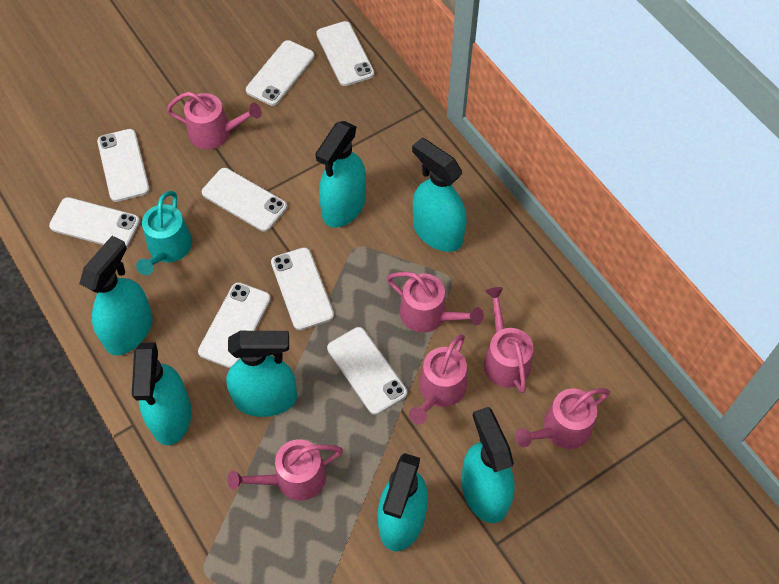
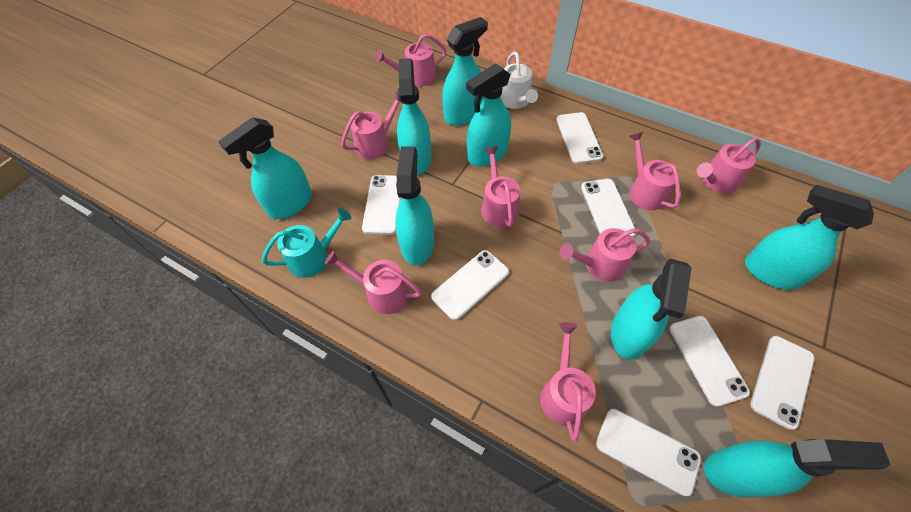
pink watering can: 6 -> 8
turquoise spray bottle: 7 -> 8
white phone: 8 -> 7
white watering can: 0 -> 1

